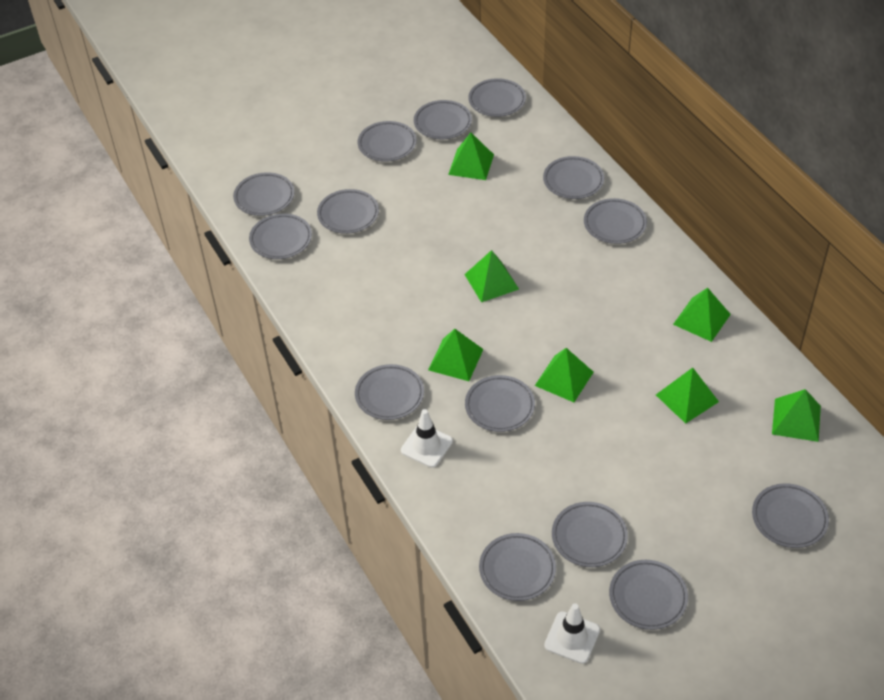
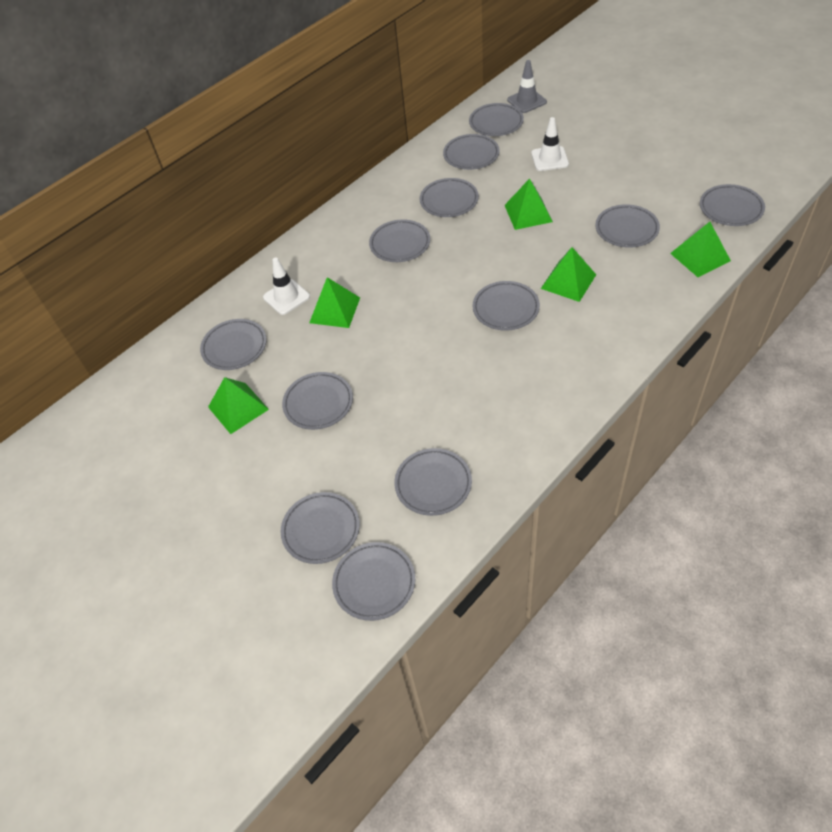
green pyramid: 7 -> 5
grey plate: 14 -> 12
grey traffic cone: 0 -> 1

